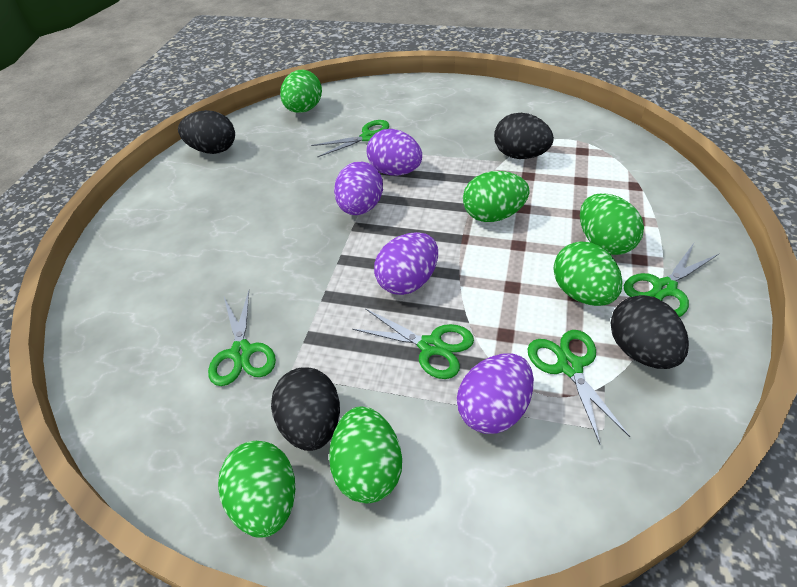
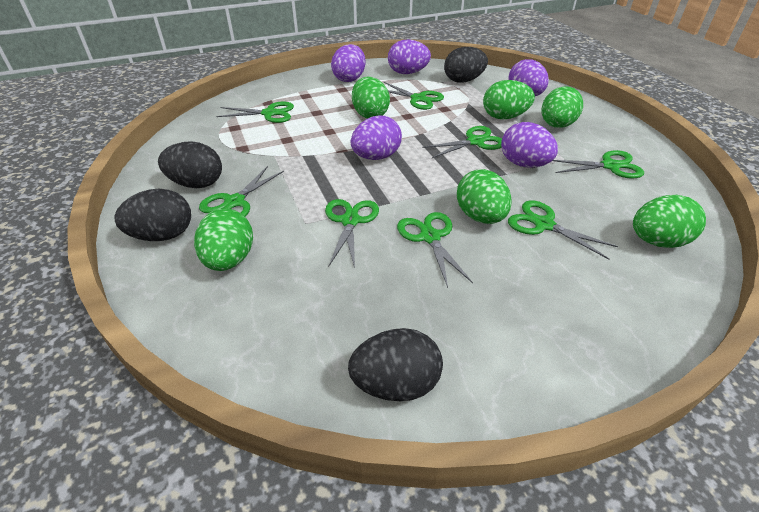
green scissors: 5 -> 8
purple egg: 4 -> 5

